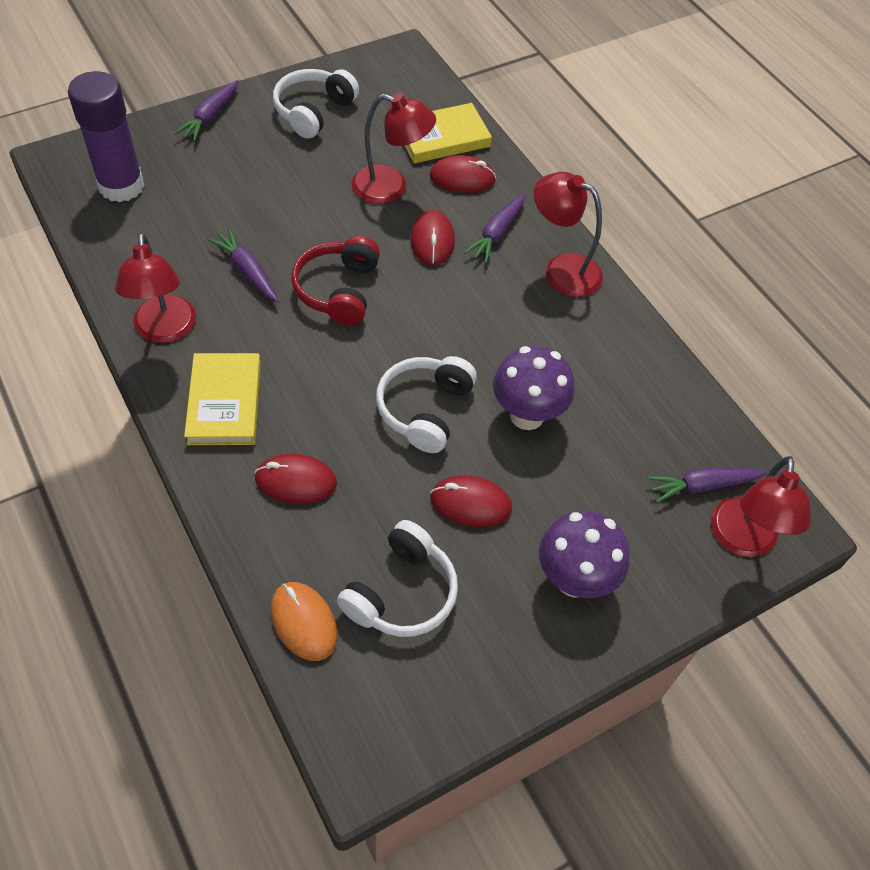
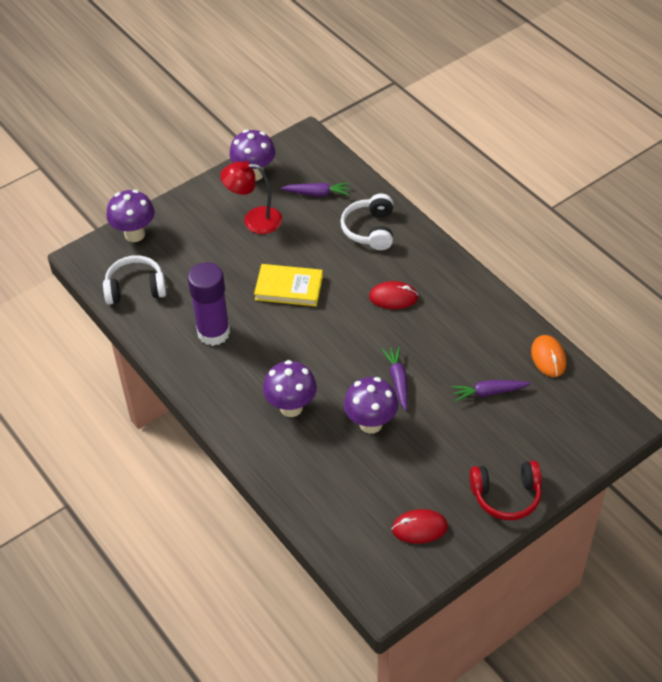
purple carrot: 4 -> 3
purple mushroom: 2 -> 4
red lamp: 4 -> 1
red mouse: 4 -> 2
white headphones: 3 -> 2
yellow book: 2 -> 1

